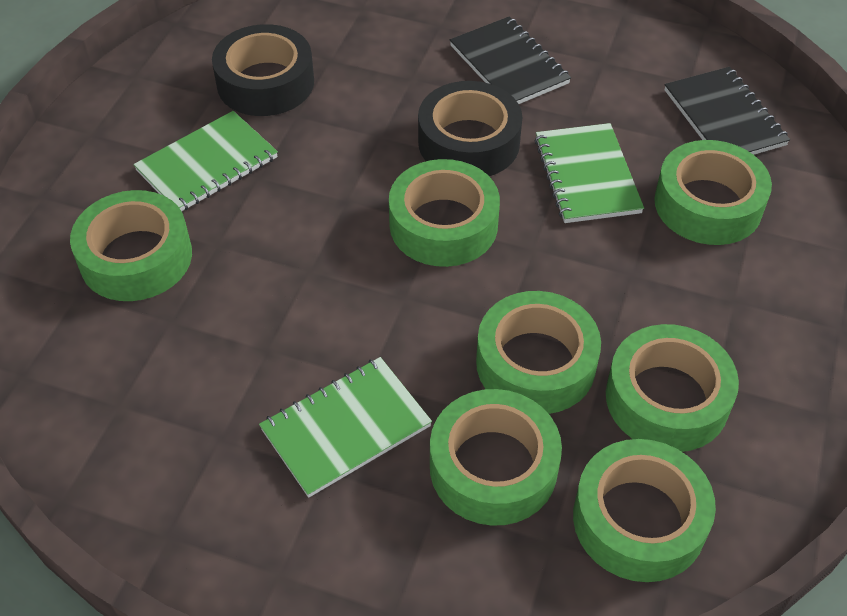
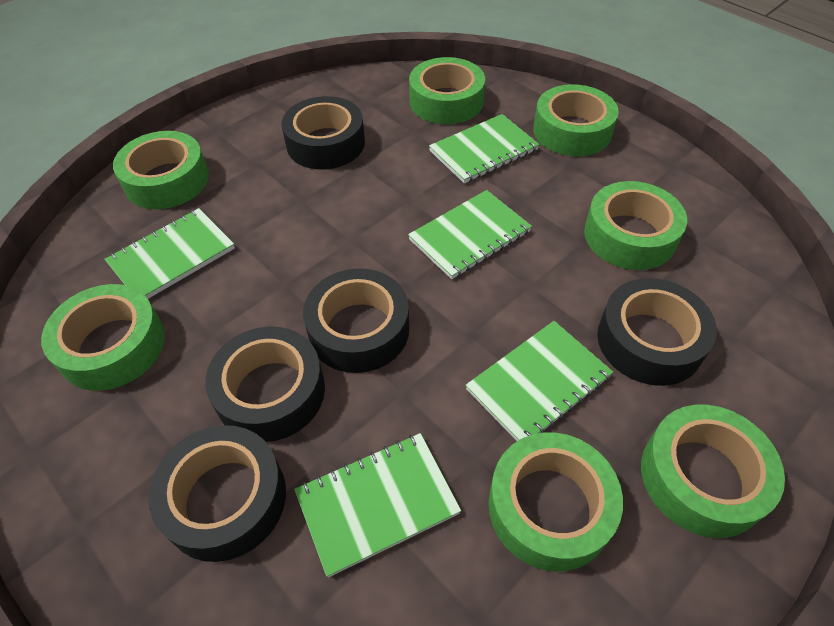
black notebook: 2 -> 0
black tape: 2 -> 5
green notebook: 3 -> 5

